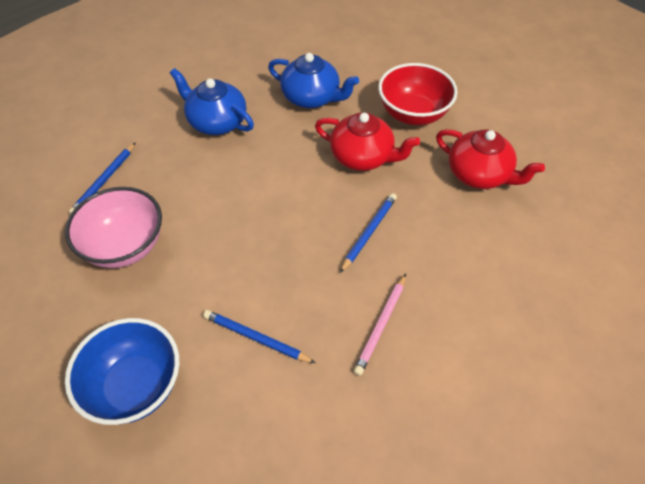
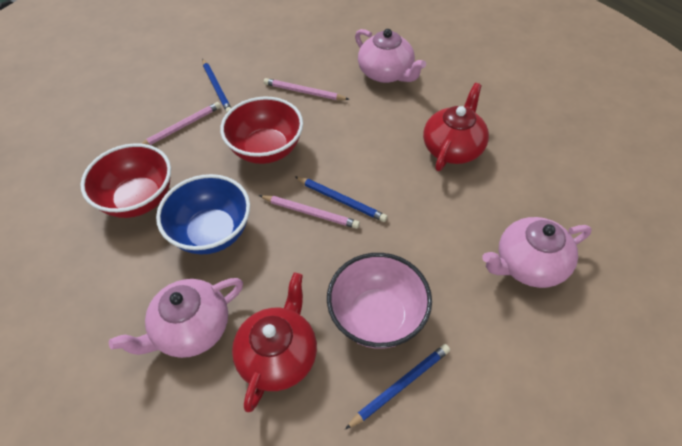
blue teapot: 2 -> 0
pink pencil: 1 -> 3
pink teapot: 0 -> 3
red bowl: 1 -> 2

